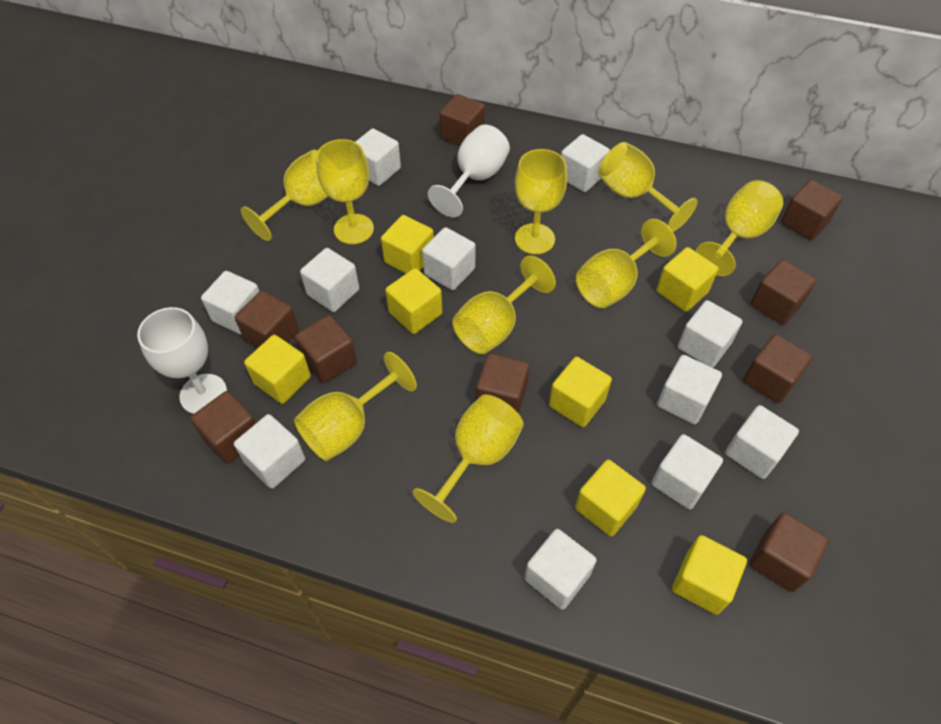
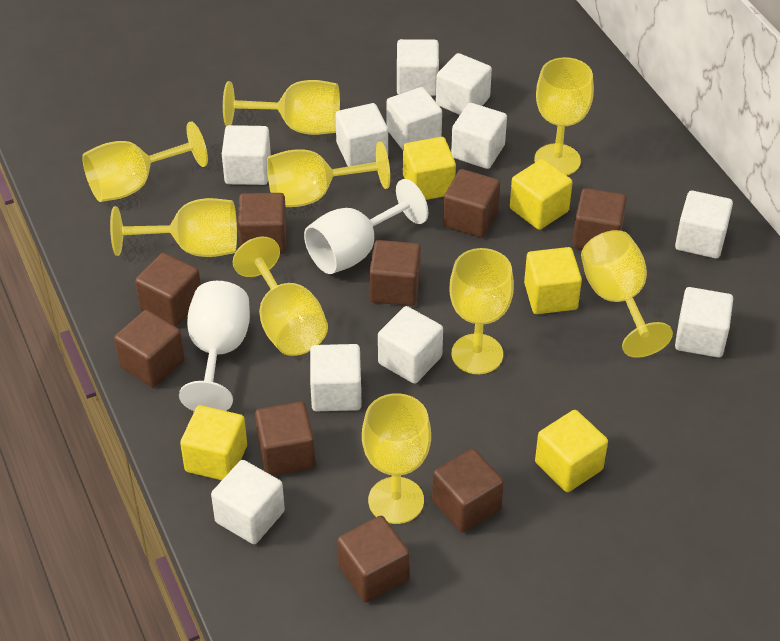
yellow cube: 7 -> 5

